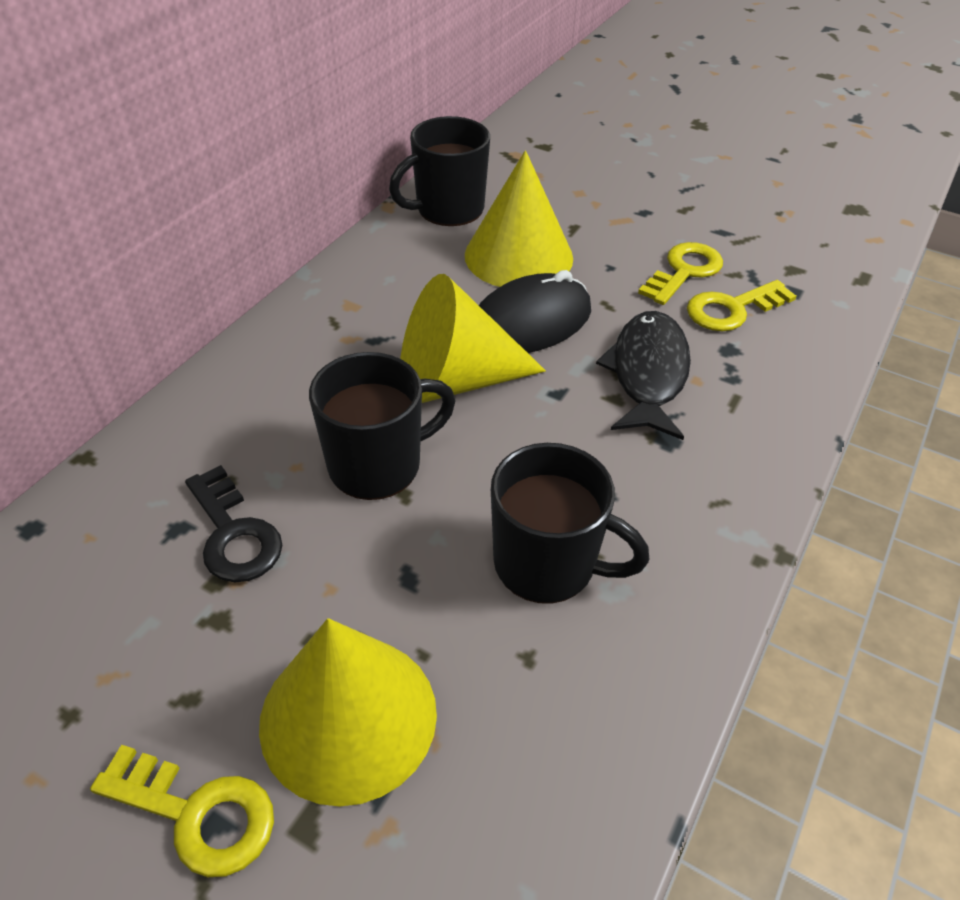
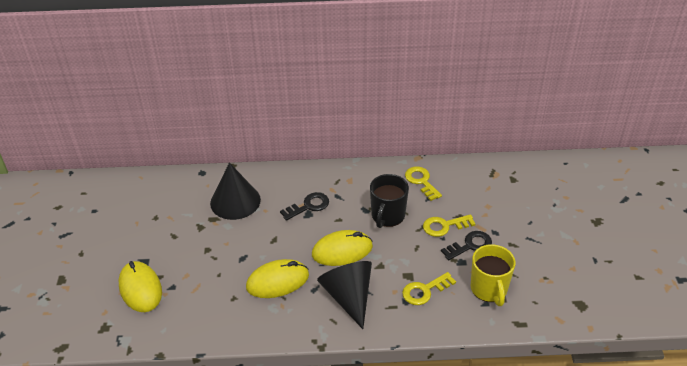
black cone: 0 -> 2
black fish: 1 -> 0
black key: 1 -> 2
black mouse: 1 -> 0
black mug: 3 -> 1
yellow cone: 3 -> 0
yellow mouse: 0 -> 3
yellow mug: 0 -> 1

